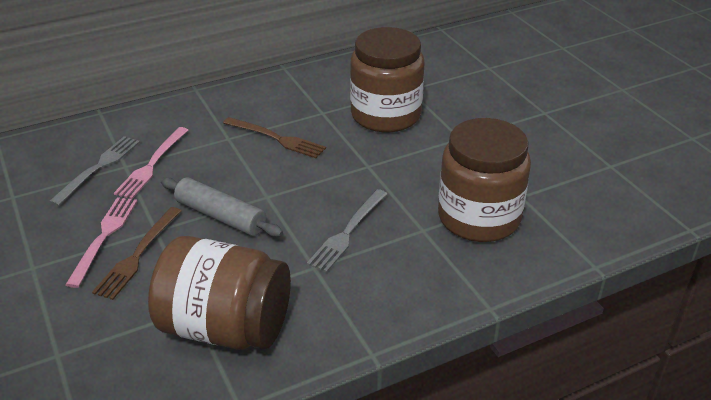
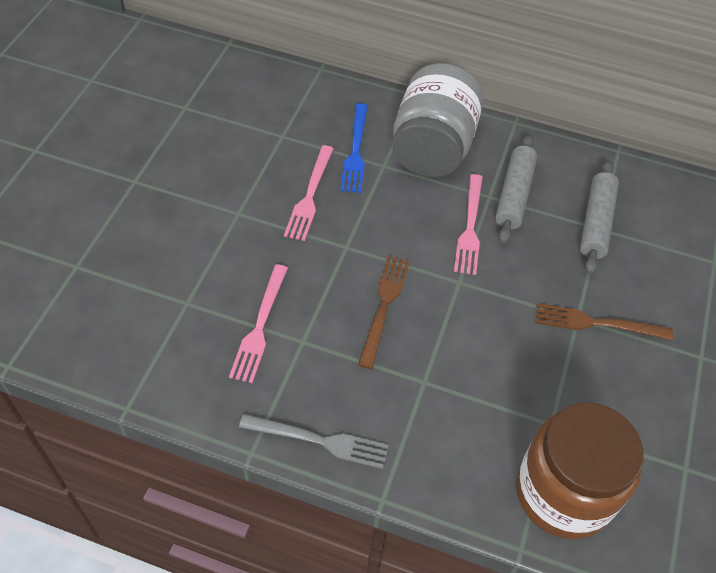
blue fork: 0 -> 1
brown jar: 3 -> 1
grey fork: 2 -> 1
grey jar: 0 -> 1
grey rolling pin: 1 -> 2
pink fork: 2 -> 3

